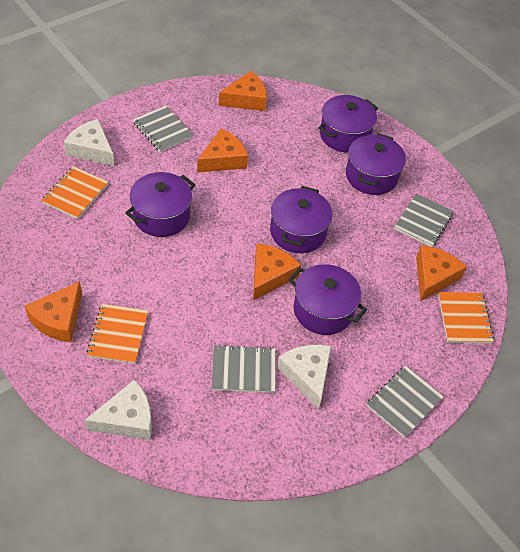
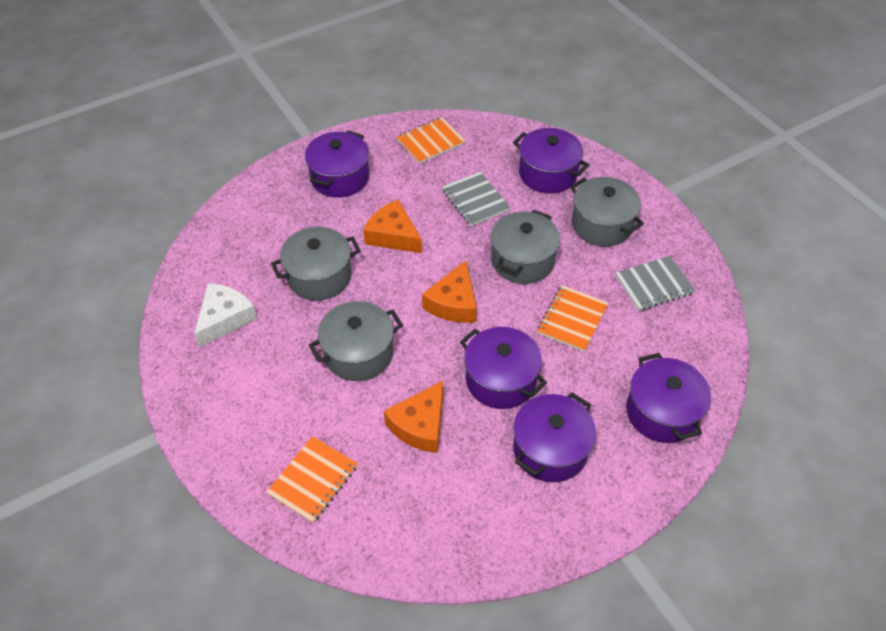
grey notebook: 4 -> 2
grey pot: 0 -> 4
orange cheese: 5 -> 3
white cheese: 3 -> 1

